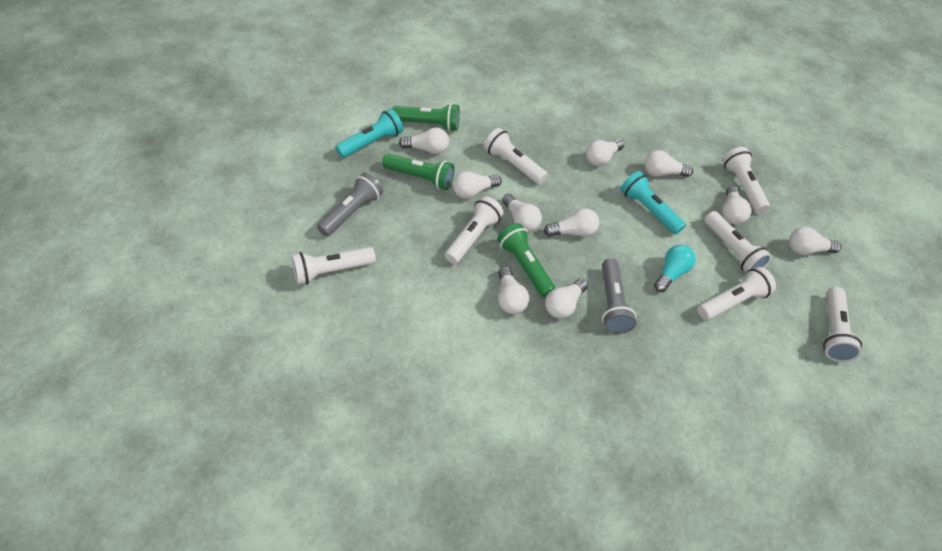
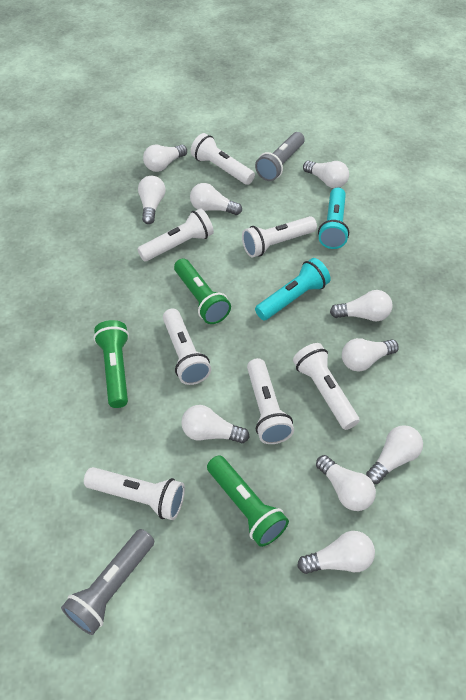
turquoise light bulb: 1 -> 0

